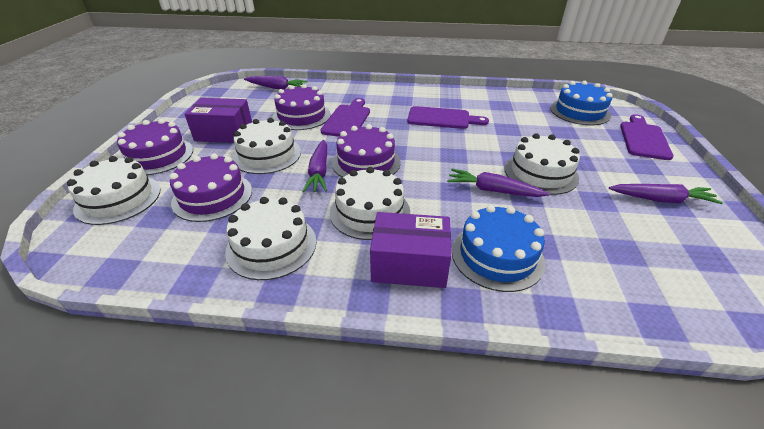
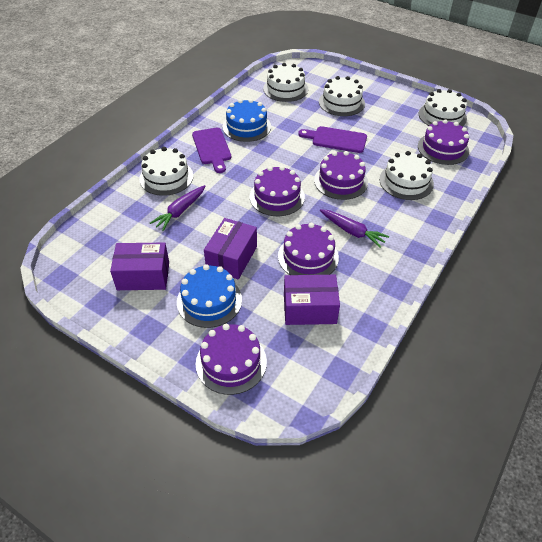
purple box: 2 -> 3
purple cake: 4 -> 5
purple carrot: 4 -> 2
purple cutting board: 3 -> 2

